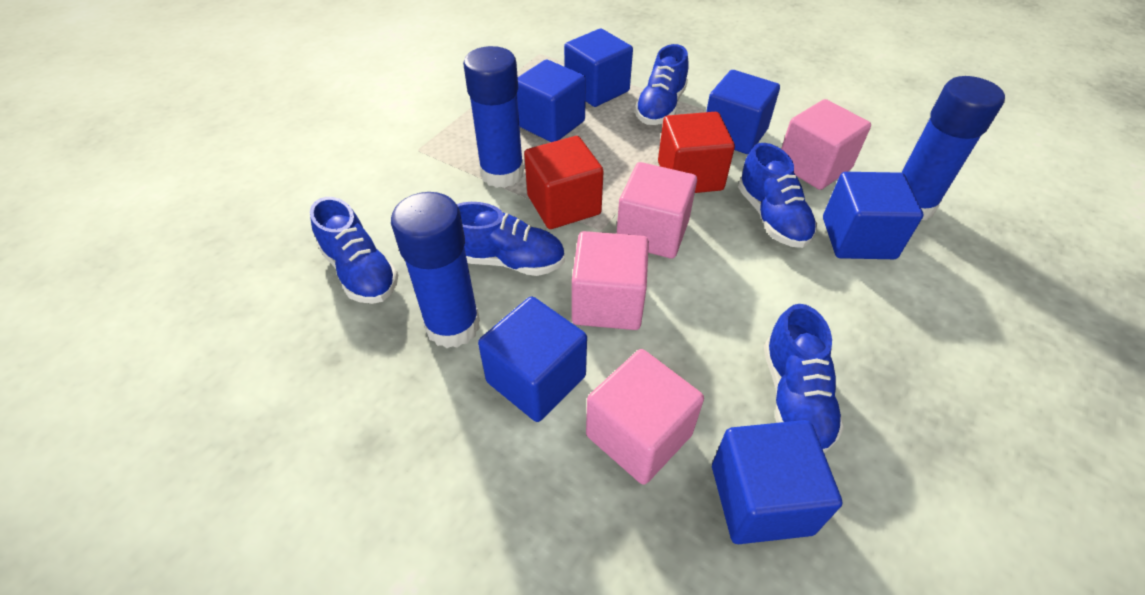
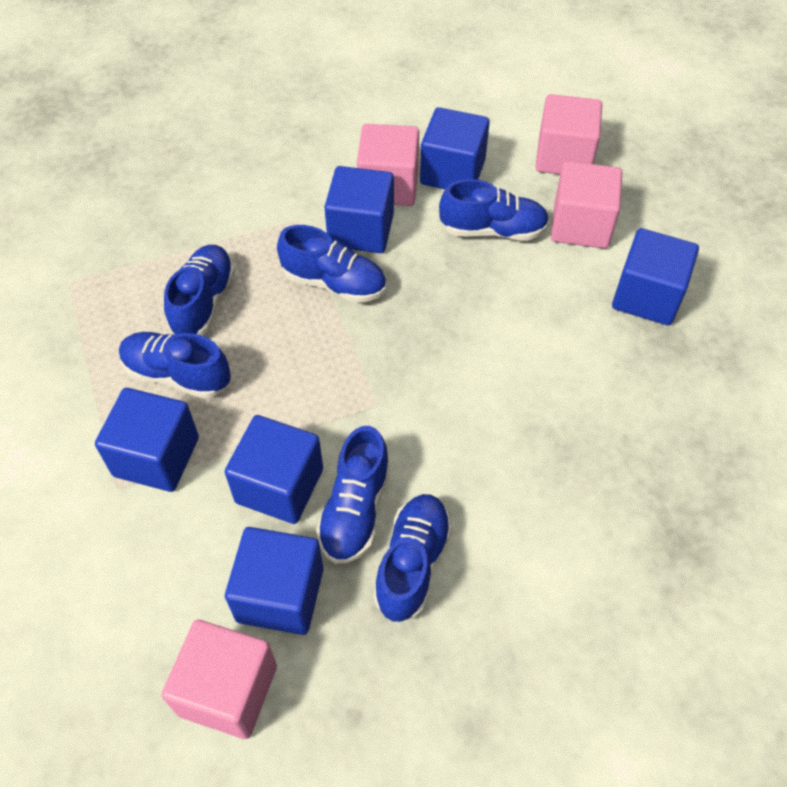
blue glue stick: 3 -> 0
blue shoe: 5 -> 6
red cube: 2 -> 0

